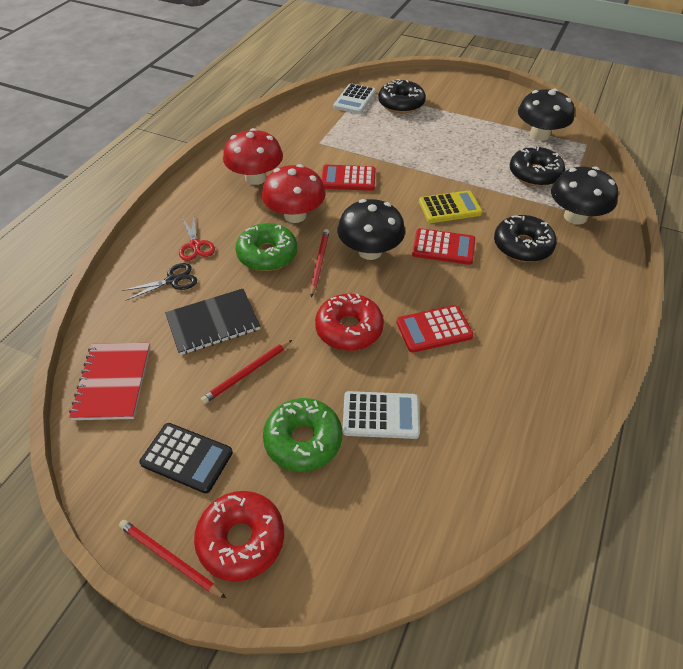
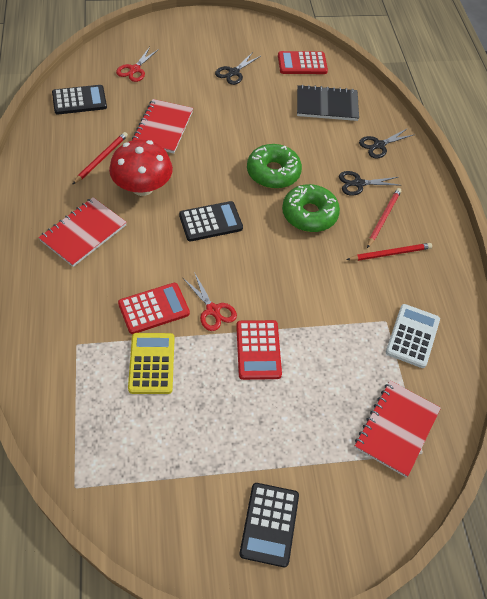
black calculator: 1 -> 3
black donut: 3 -> 0
black mushroom: 3 -> 0
black scissors: 1 -> 3
red donut: 2 -> 0
red mushroom: 2 -> 1
red notebook: 1 -> 3
red scissors: 1 -> 2
white calculator: 2 -> 1

